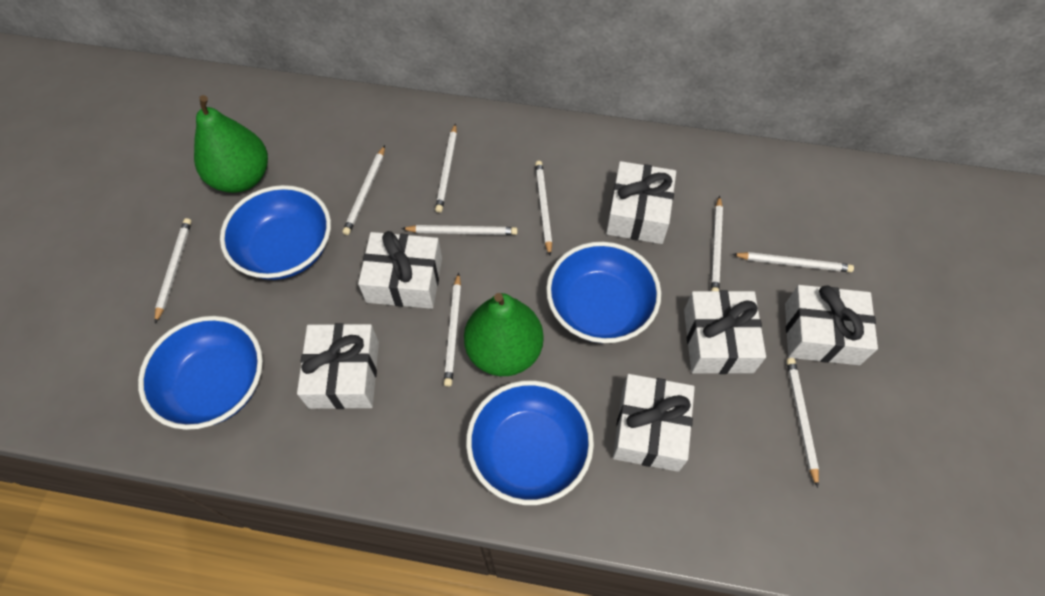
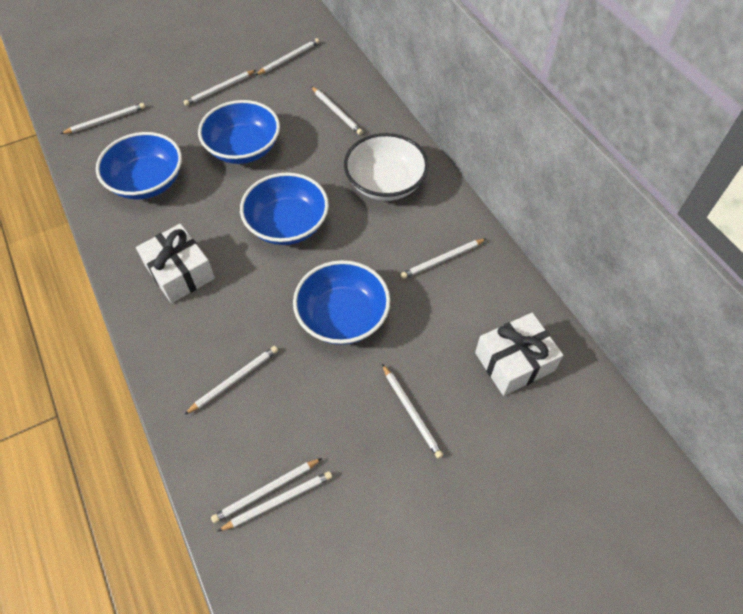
green pear: 2 -> 0
white bowl: 0 -> 1
white gift: 6 -> 2

